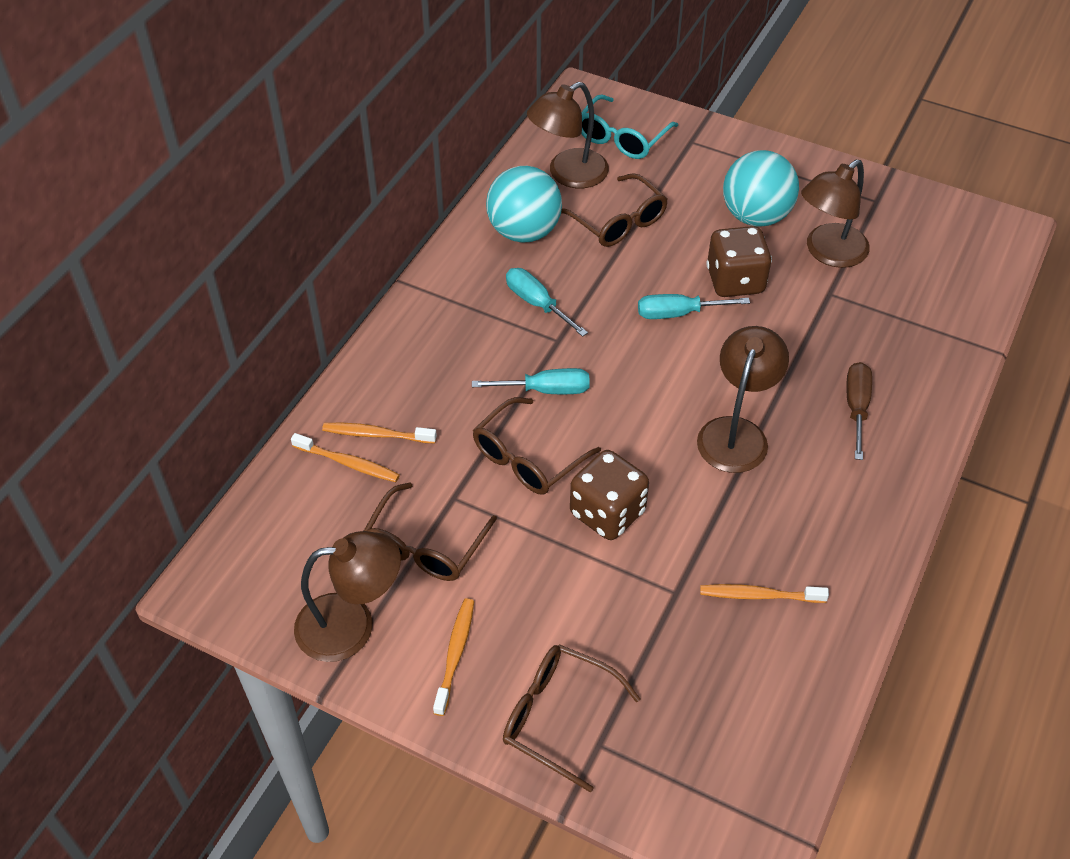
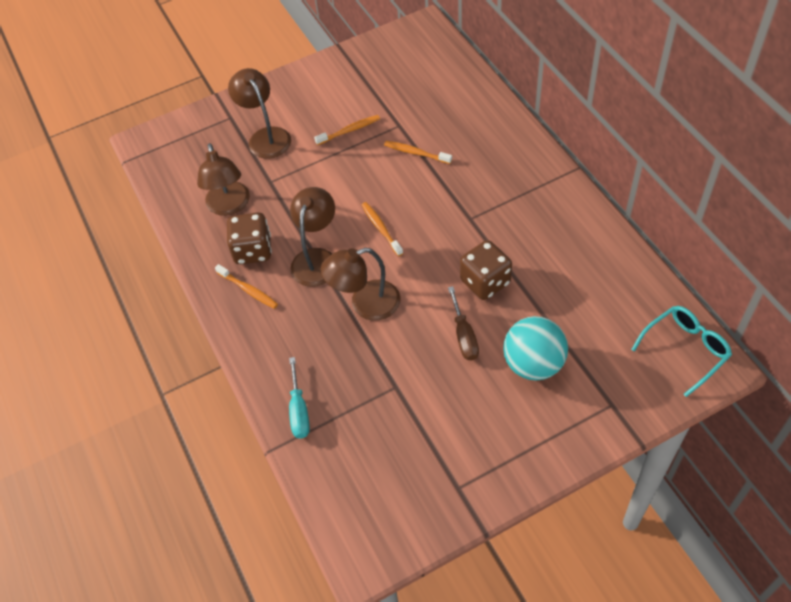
brown glasses: 4 -> 0
turquoise ball: 2 -> 1
turquoise screwdriver: 3 -> 1

